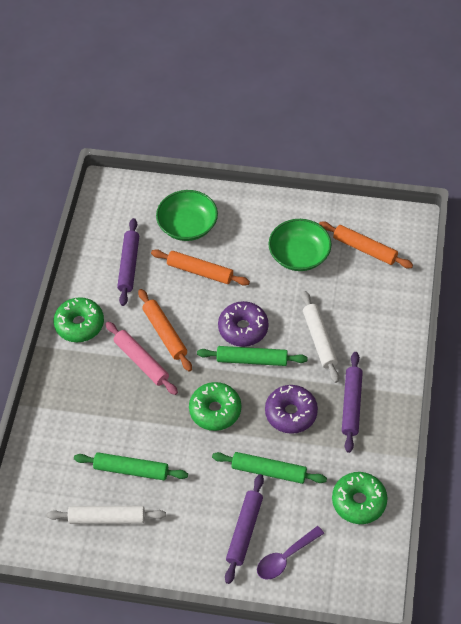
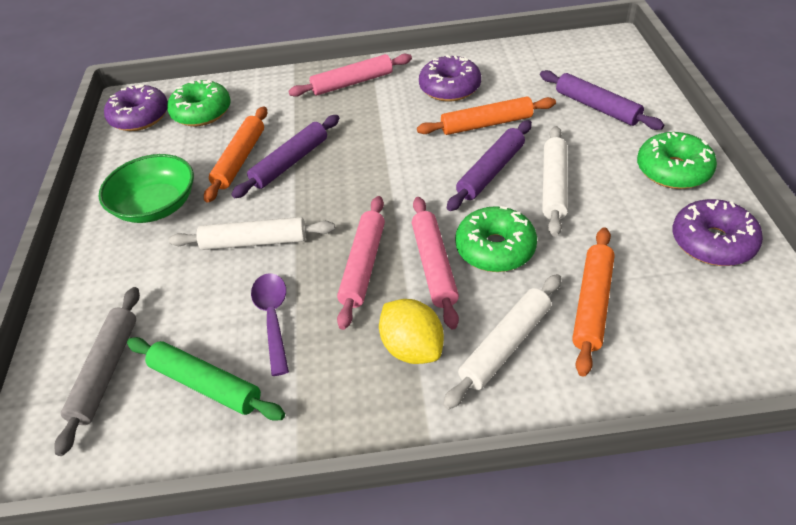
green bowl: 2 -> 1
green rolling pin: 3 -> 1
grey rolling pin: 0 -> 1
pink rolling pin: 1 -> 3
purple donut: 2 -> 3
white rolling pin: 2 -> 3
yellow lemon: 0 -> 1

